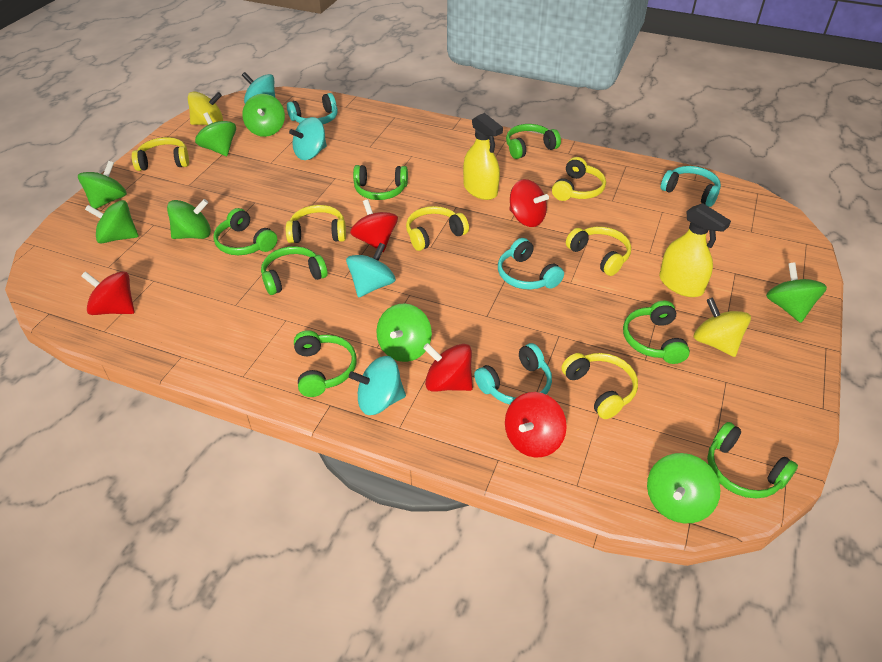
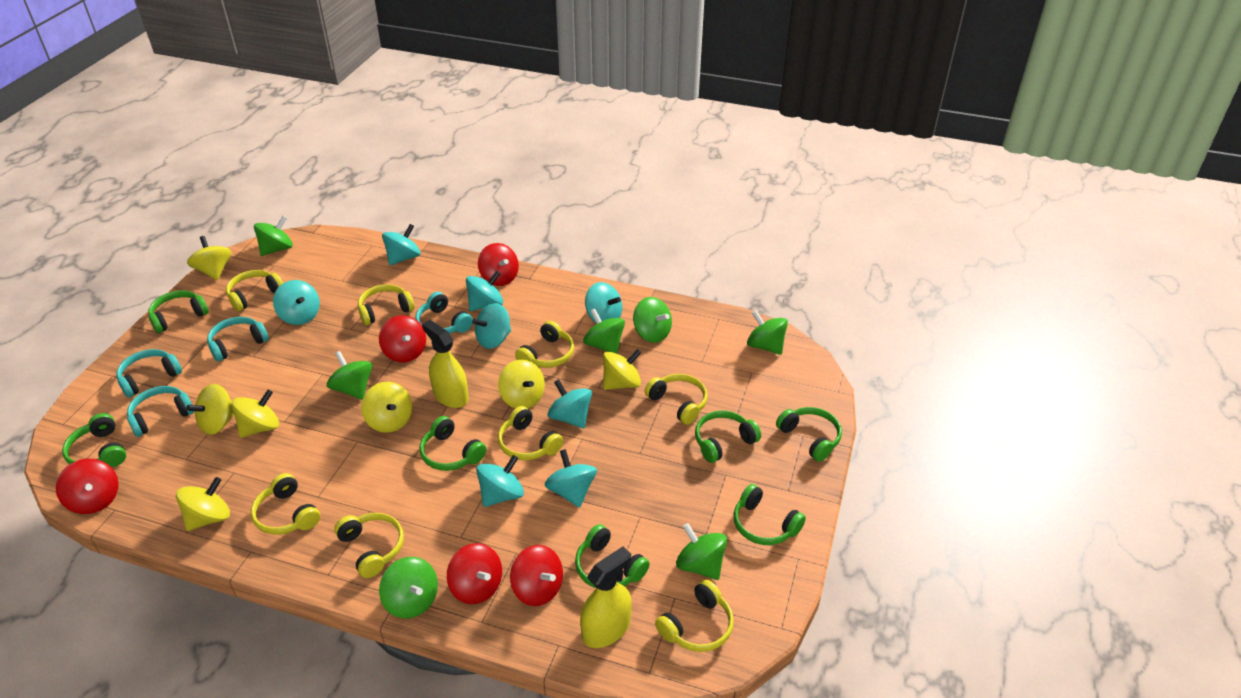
green spinning top: 8 -> 7
turquoise spinning top: 4 -> 8
yellow headphones: 6 -> 8
yellow spinning top: 2 -> 7

